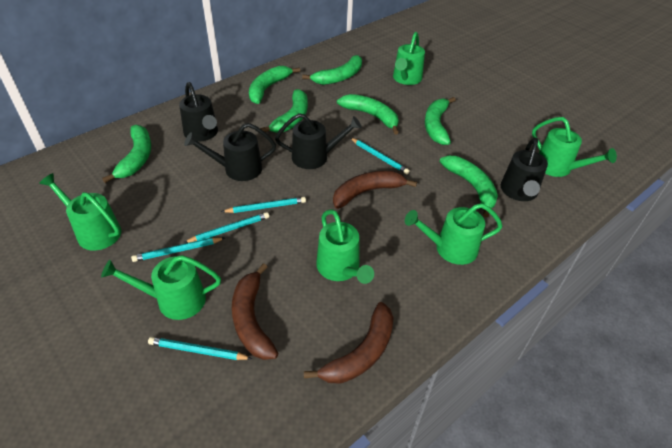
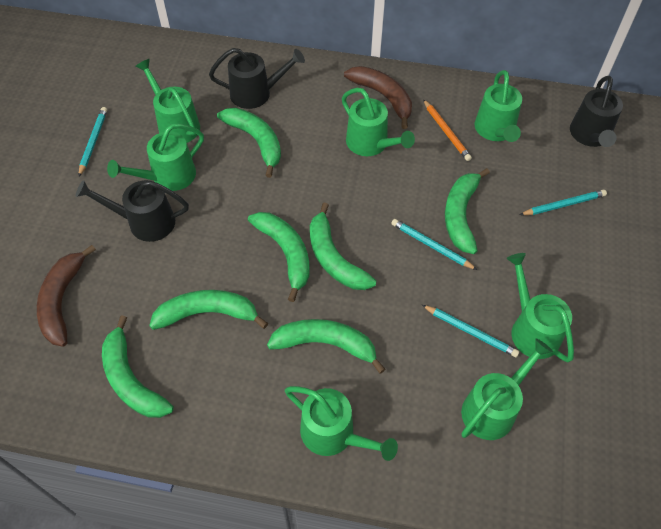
black watering can: 4 -> 3
brown banana: 3 -> 2
green watering can: 6 -> 7
orange pencil: 0 -> 1
turquoise pencil: 5 -> 4

